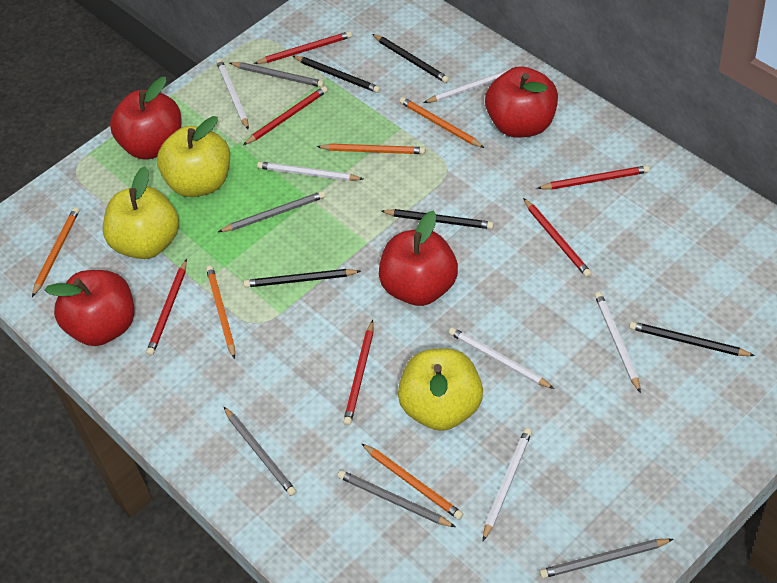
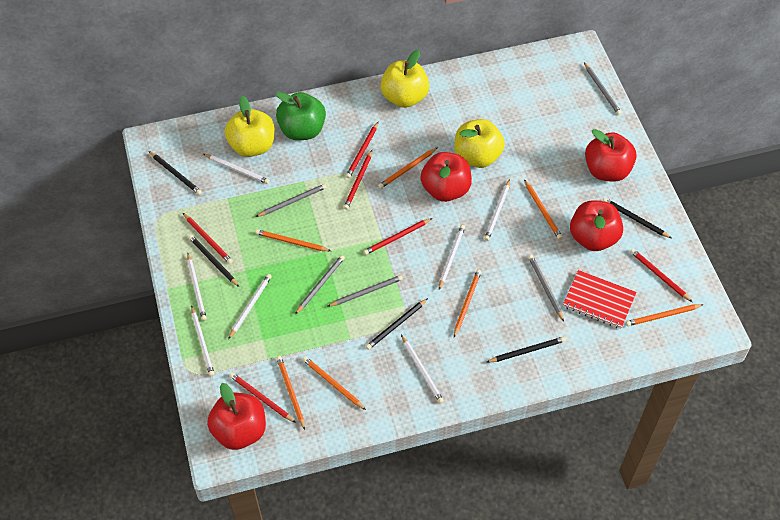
green apple: 0 -> 1
orange pencil: 5 -> 7
red notebook: 0 -> 1
white pencil: 6 -> 7

